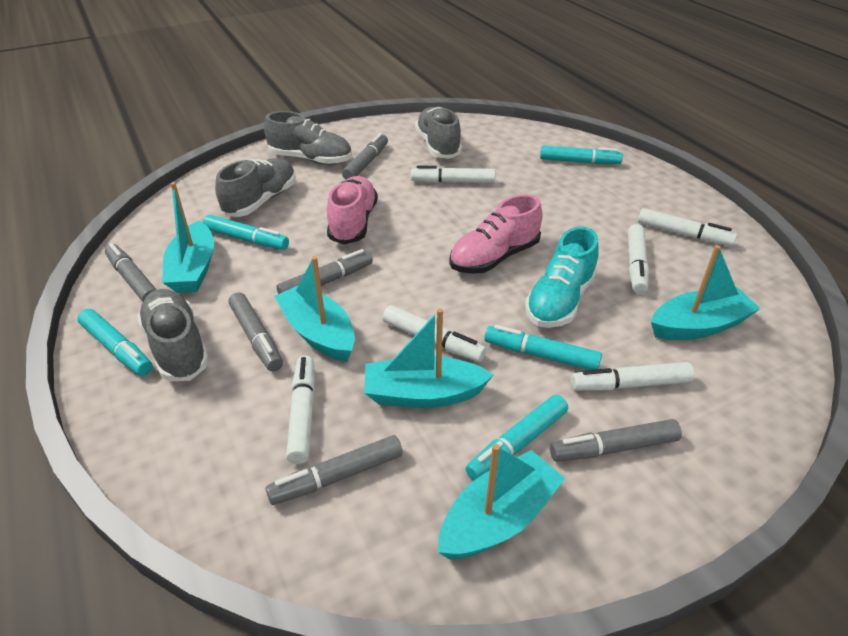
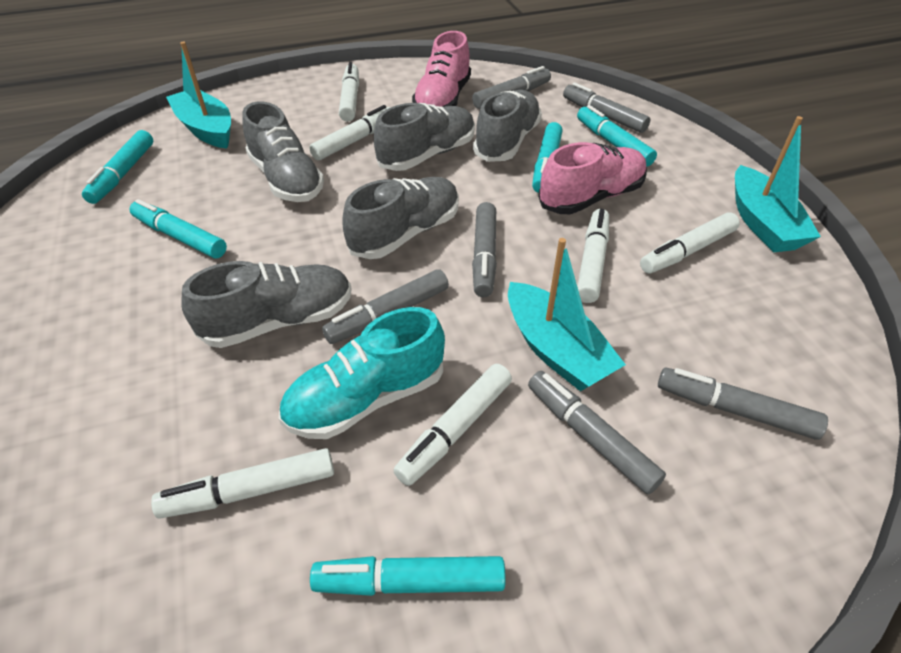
grey shoe: 4 -> 5
turquoise boat: 5 -> 3

